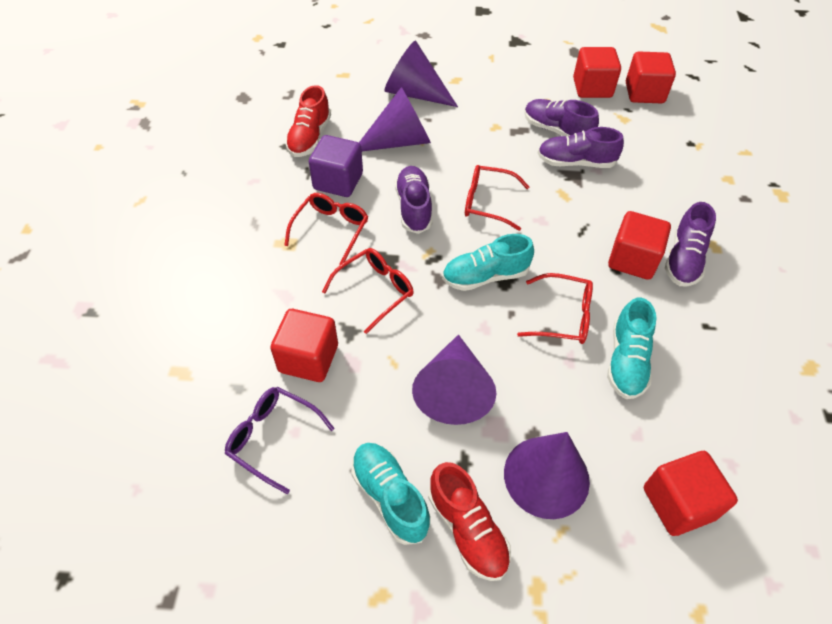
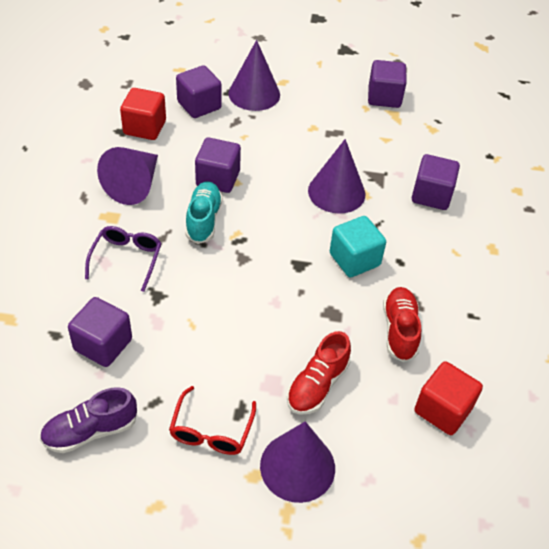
purple cube: 1 -> 5
purple shoe: 4 -> 1
red cube: 5 -> 2
red glasses: 4 -> 1
turquoise cube: 0 -> 1
turquoise shoe: 3 -> 1

